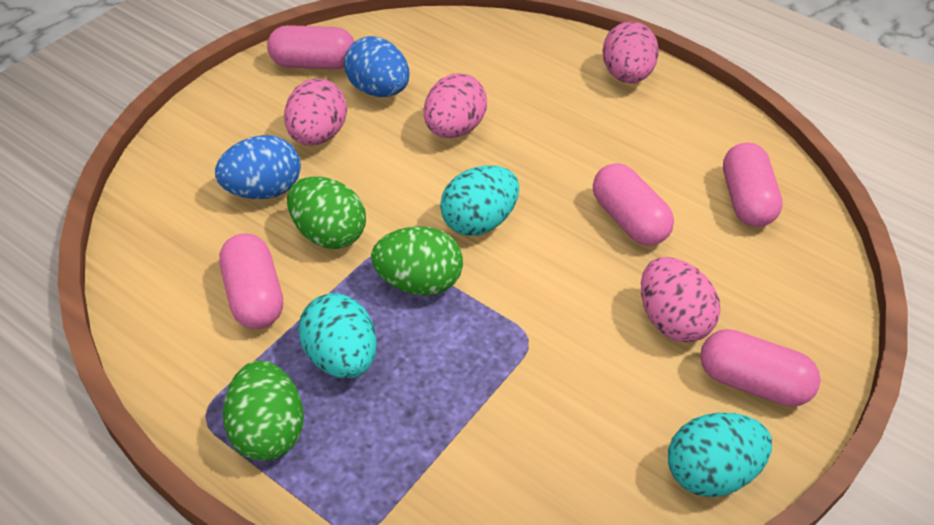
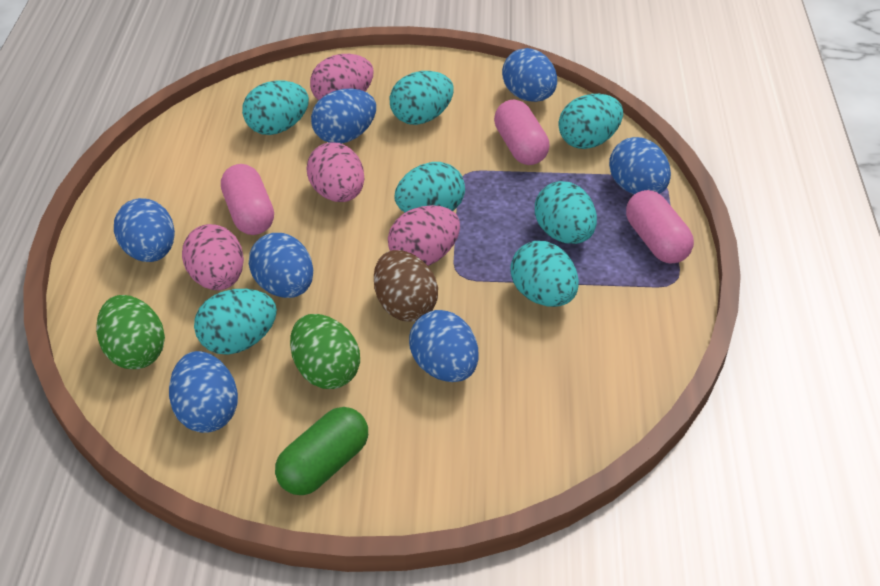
blue egg: 2 -> 7
brown egg: 0 -> 1
green capsule: 0 -> 1
green egg: 3 -> 2
pink capsule: 5 -> 3
turquoise egg: 3 -> 7

